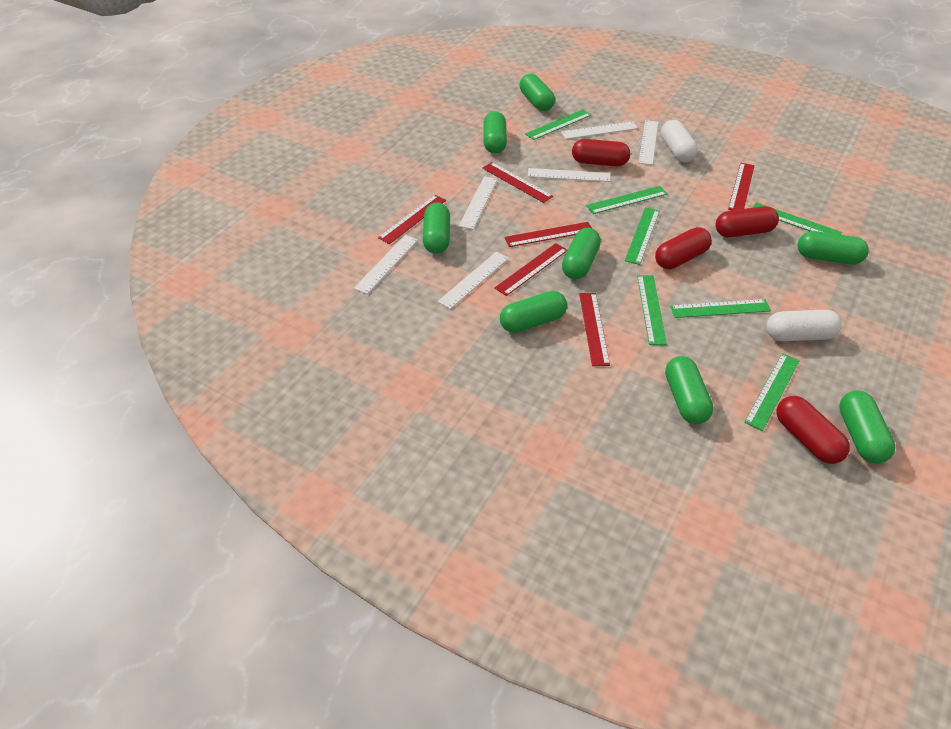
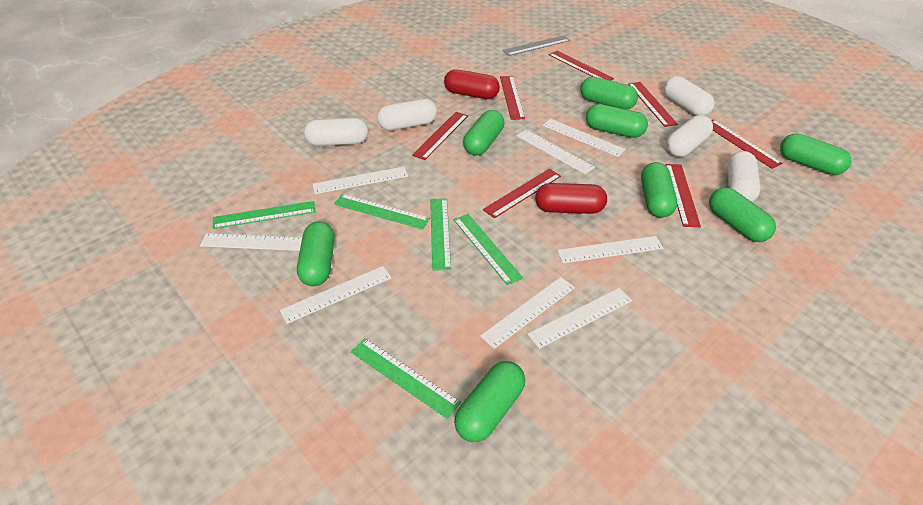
green ruler: 7 -> 5
grey ruler: 0 -> 1
red capsule: 4 -> 2
red ruler: 6 -> 7
white capsule: 2 -> 5
white ruler: 6 -> 8

